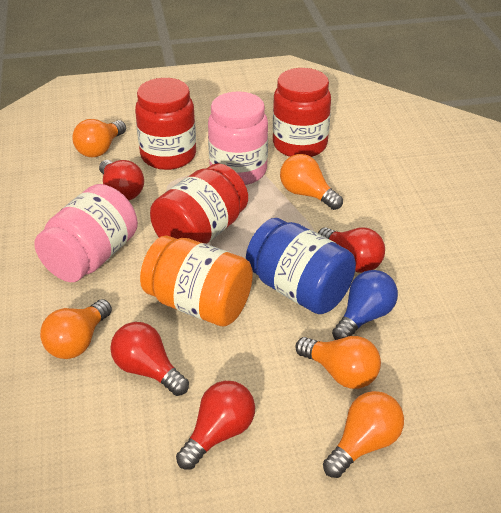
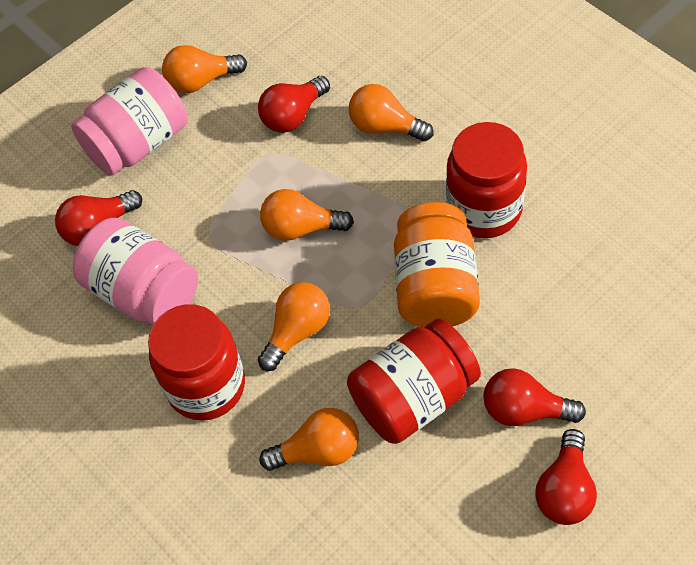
blue jar: 1 -> 0
blue light bulb: 1 -> 0

